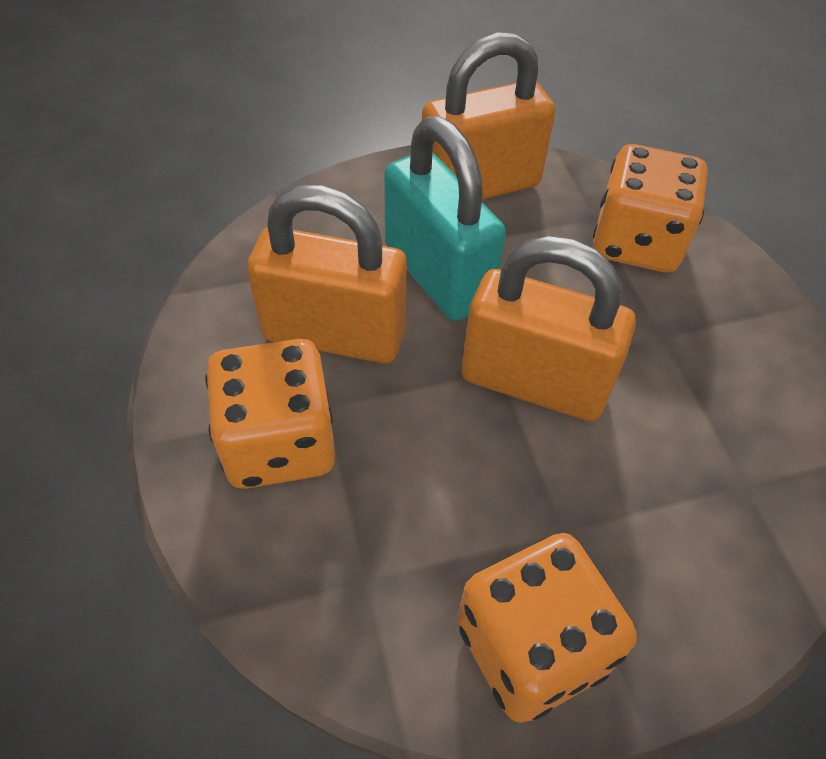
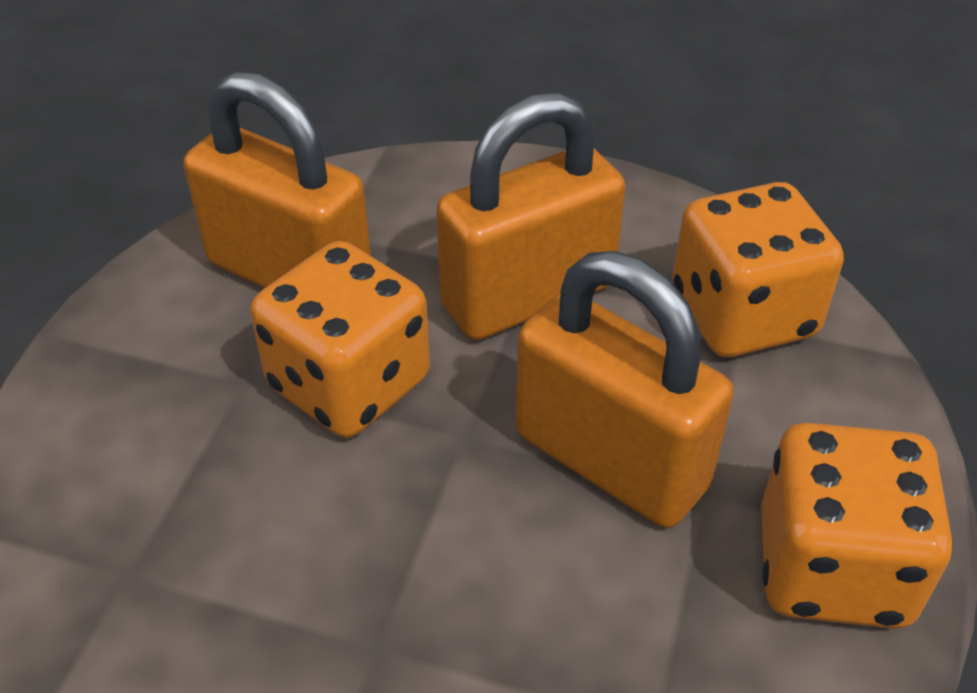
turquoise padlock: 1 -> 0

